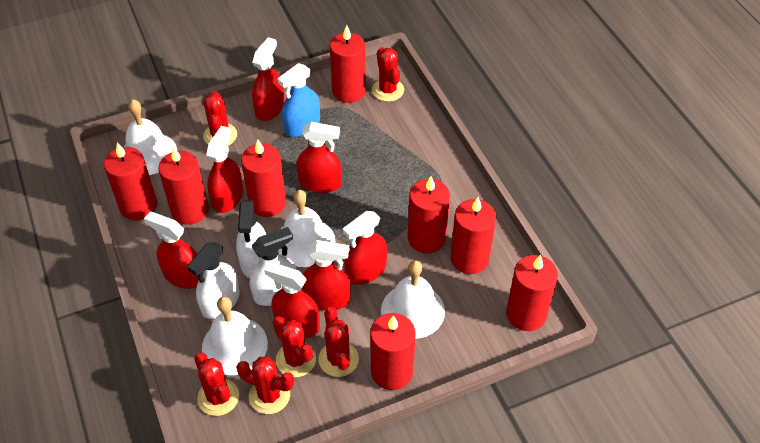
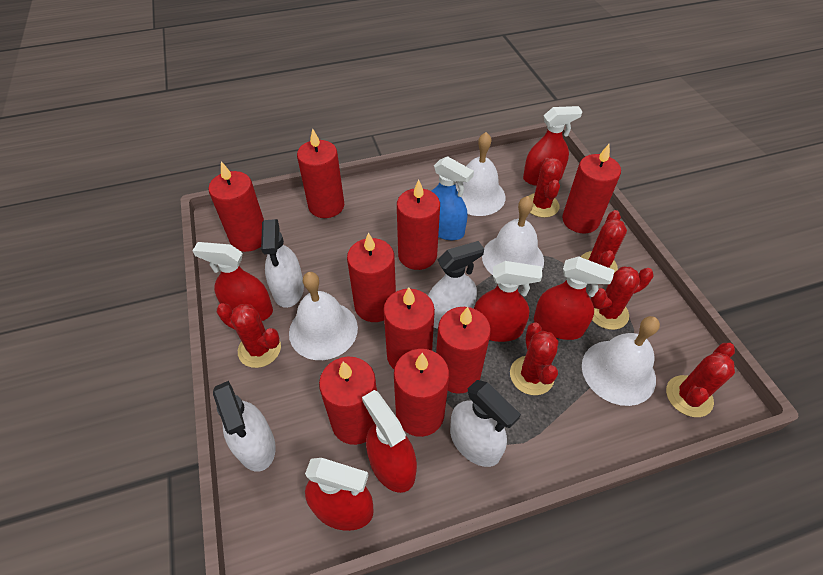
red candle: 8 -> 9
red spray bottle: 7 -> 6
white spray bottle: 3 -> 4

